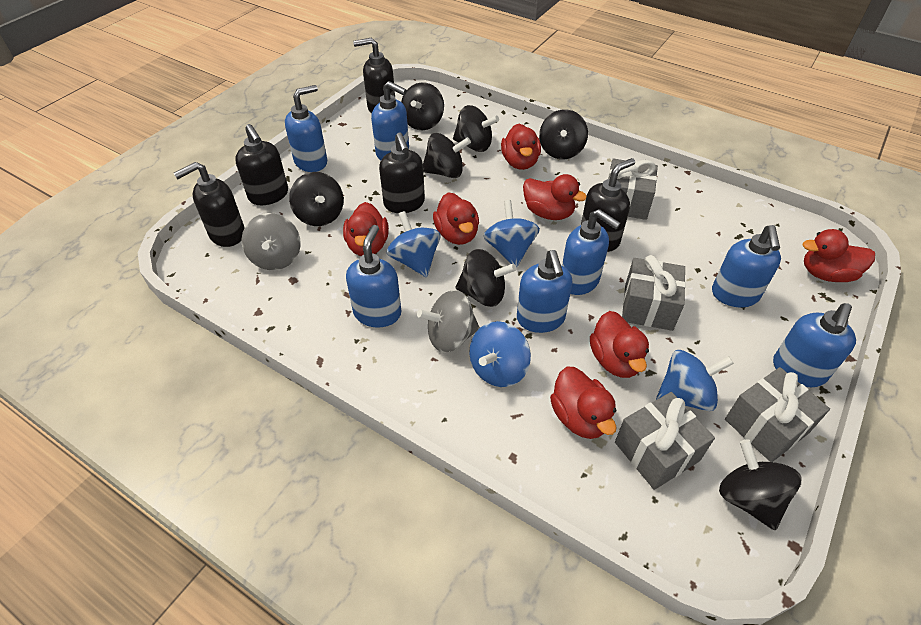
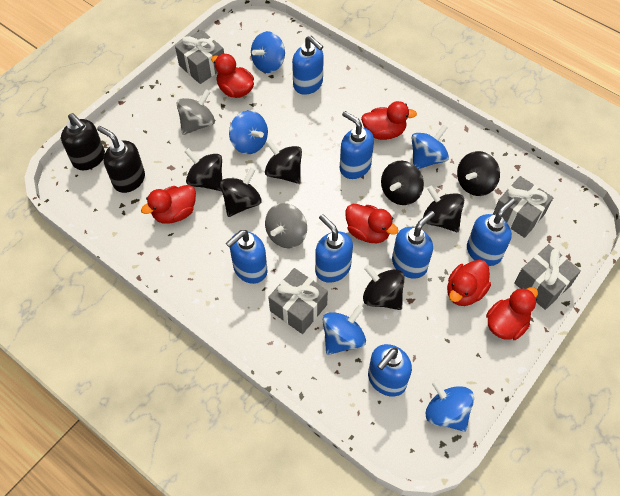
black soap dispenser: 5 -> 2
blue spinning top: 4 -> 5
red duck: 7 -> 6

